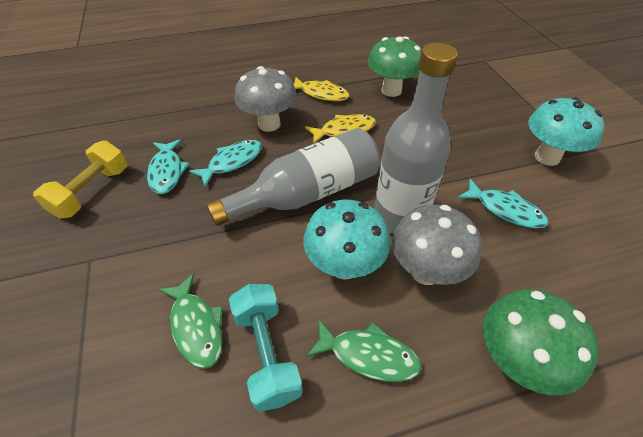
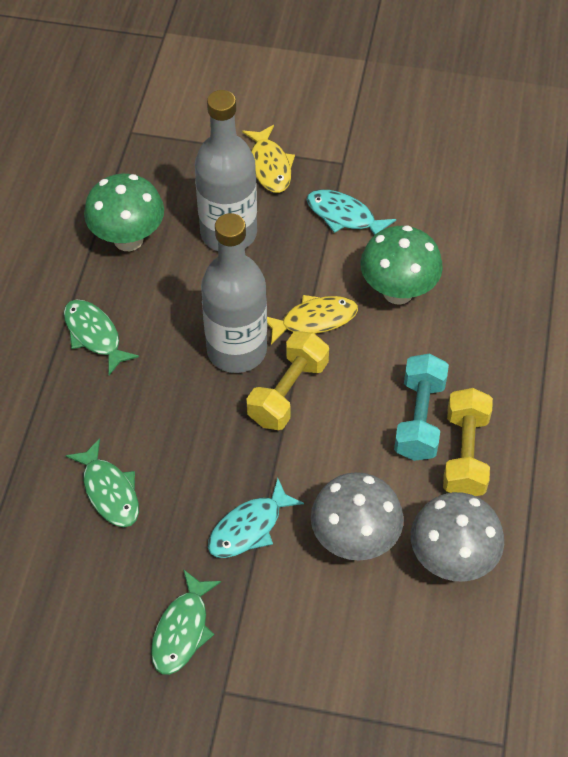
green fish: 2 -> 3
turquoise fish: 3 -> 2
turquoise mushroom: 2 -> 0
yellow dumbbell: 1 -> 2

